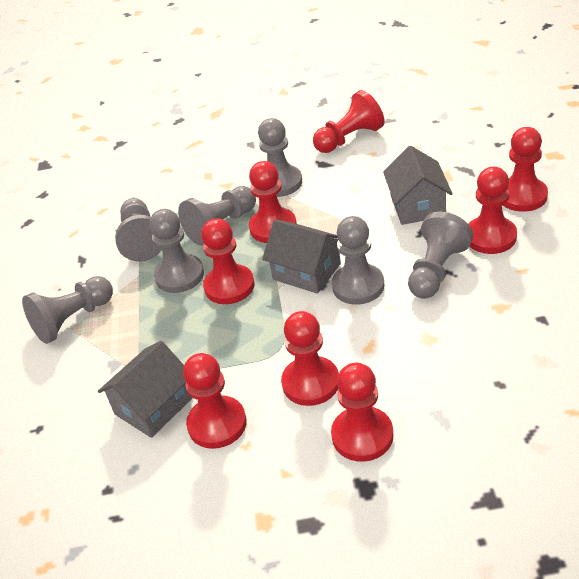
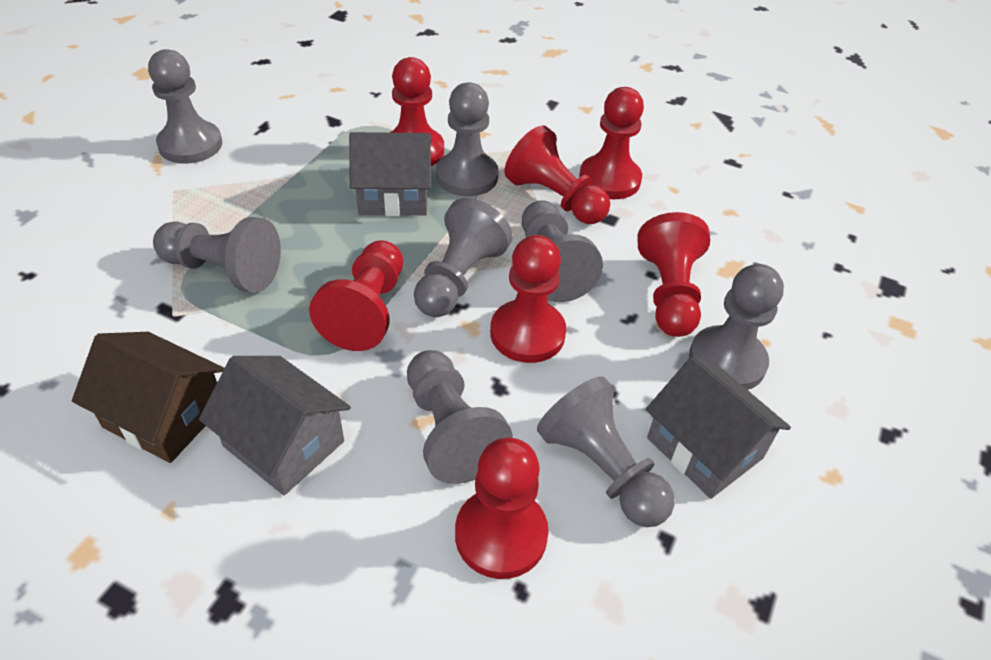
brown house: 0 -> 1
grey pawn: 7 -> 8
red pawn: 8 -> 7

